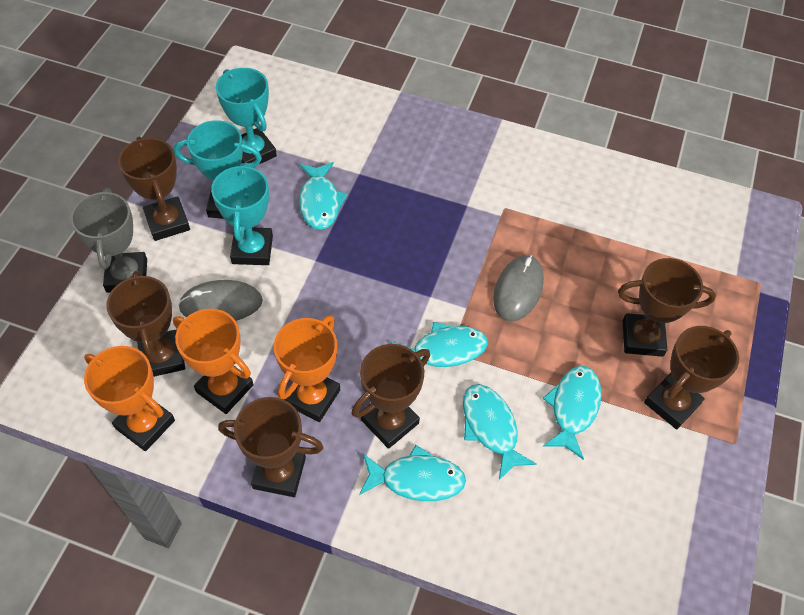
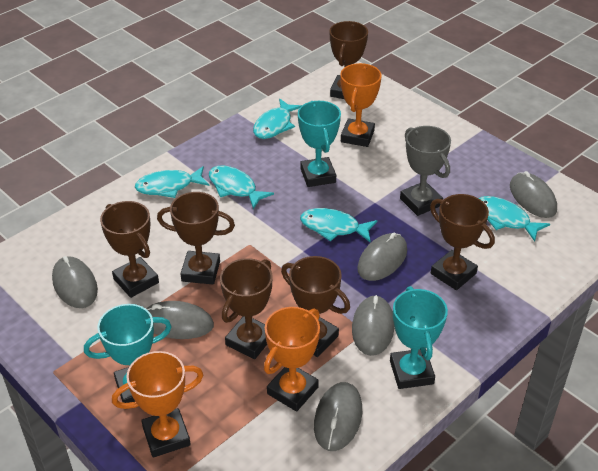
grey mouse: 2 -> 6

